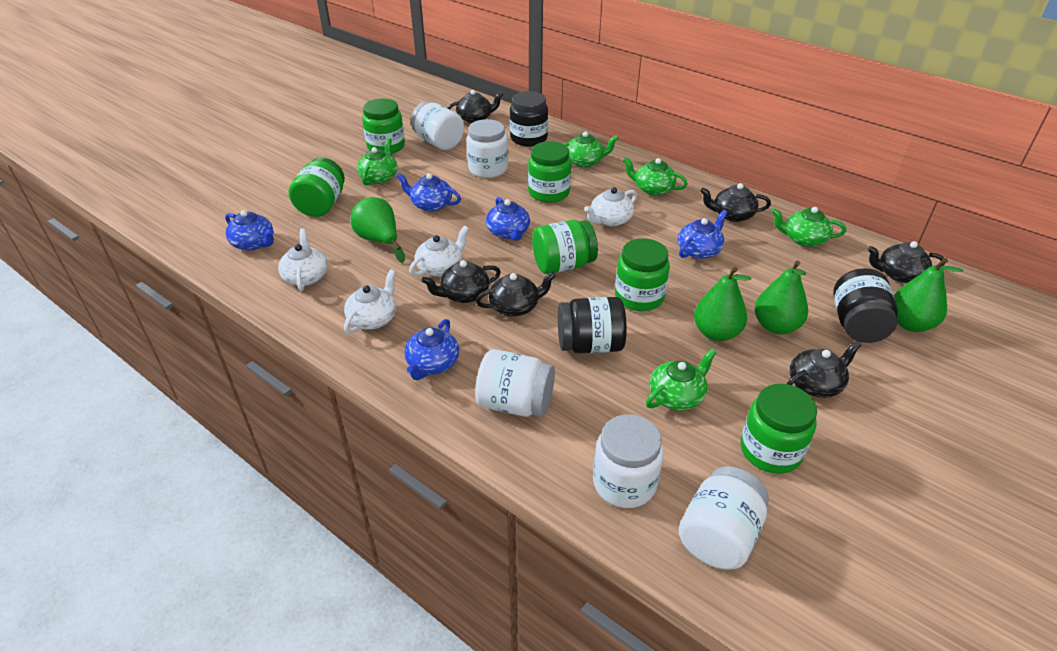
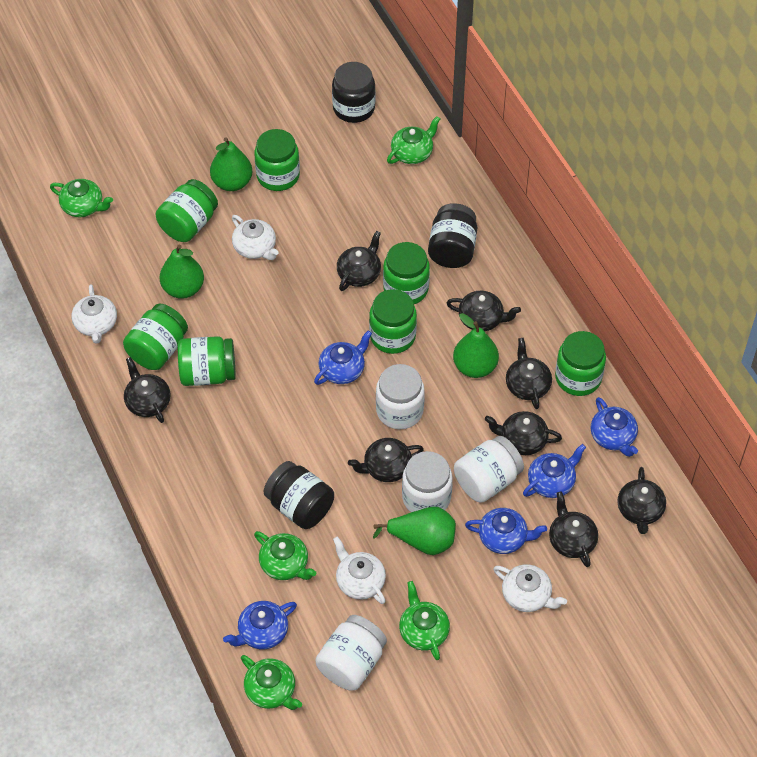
black teapot: 6 -> 8
green jar: 6 -> 7
white jar: 5 -> 4

